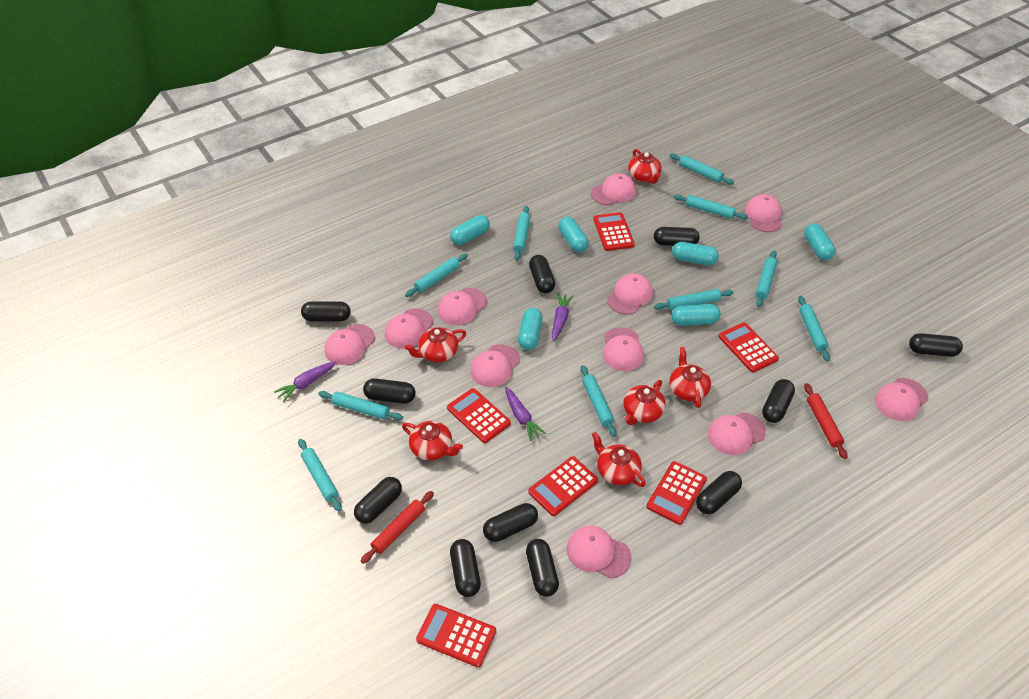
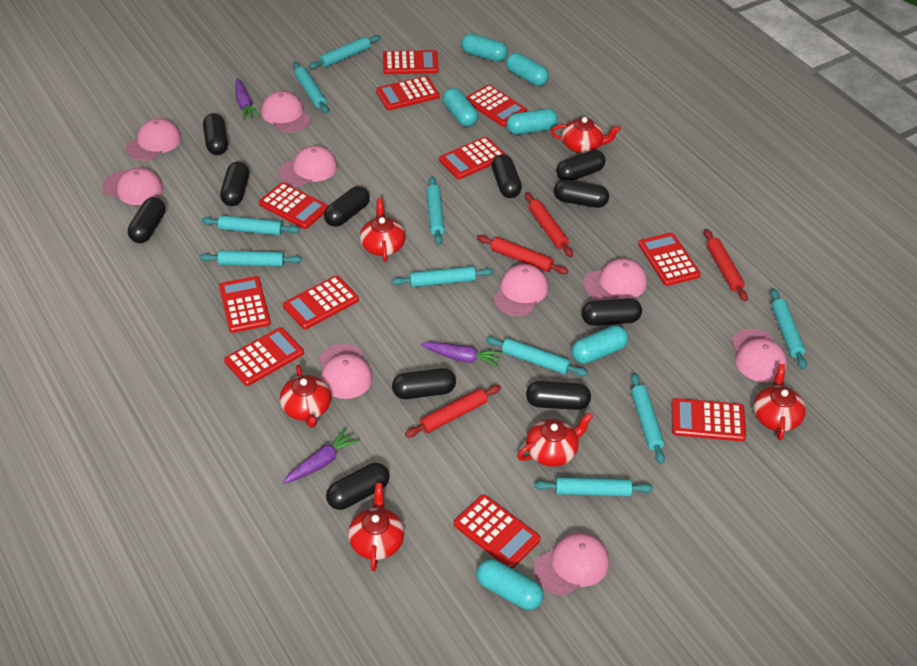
pink cap: 11 -> 9
red calculator: 6 -> 11
red rolling pin: 2 -> 4

